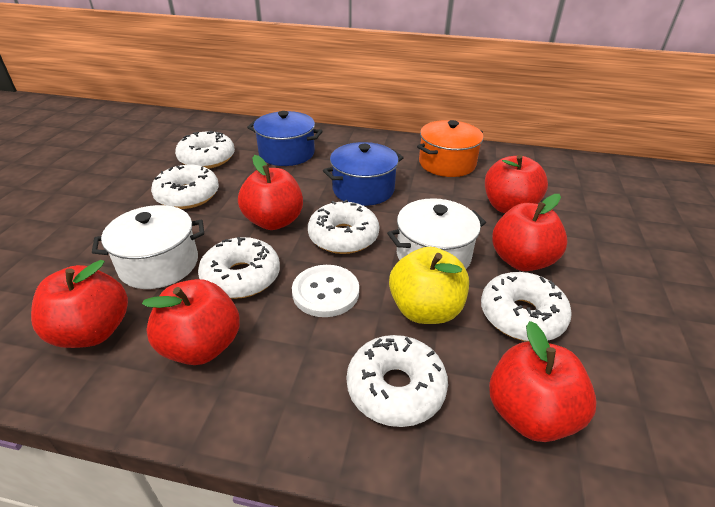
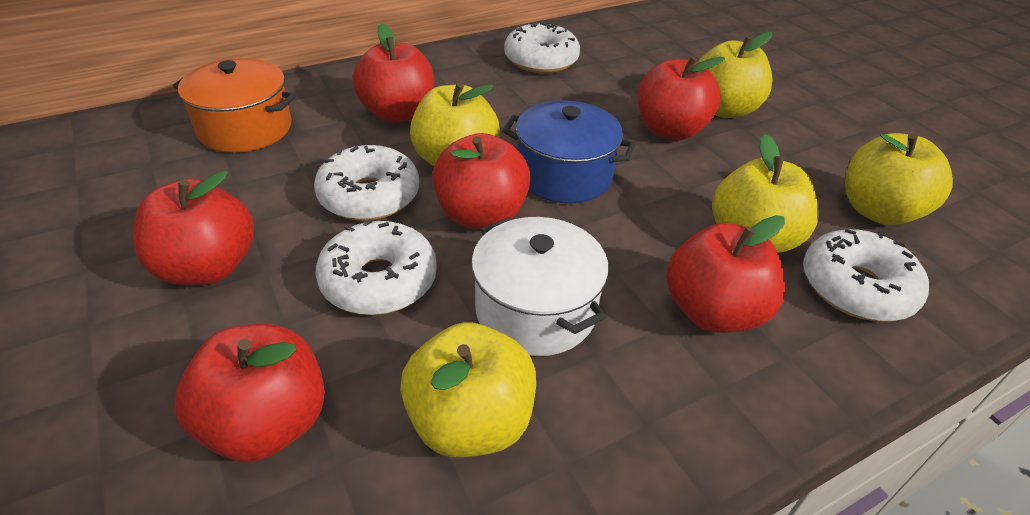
blue pot: 2 -> 1
white button: 1 -> 0
white donut: 6 -> 4
white pot: 2 -> 1
yellow apple: 1 -> 5

